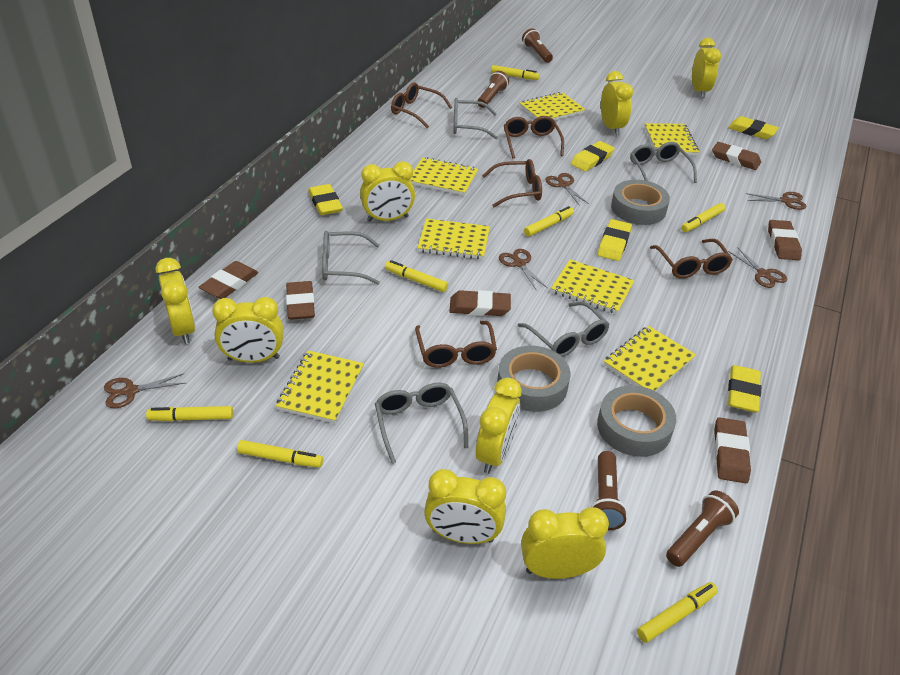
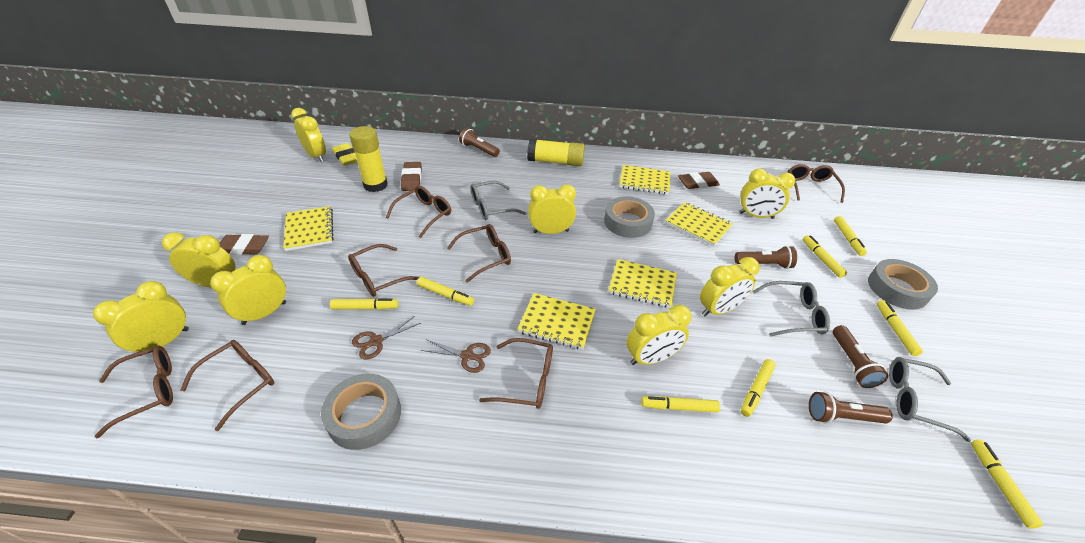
brown eraser: 6 -> 3
brown glasses: 5 -> 7
brown scissors: 5 -> 2
grey glasses: 5 -> 3
yellow eraser: 5 -> 1
yellow glue stick: 0 -> 2
yellow marker: 7 -> 8
yellow notebook: 7 -> 5

